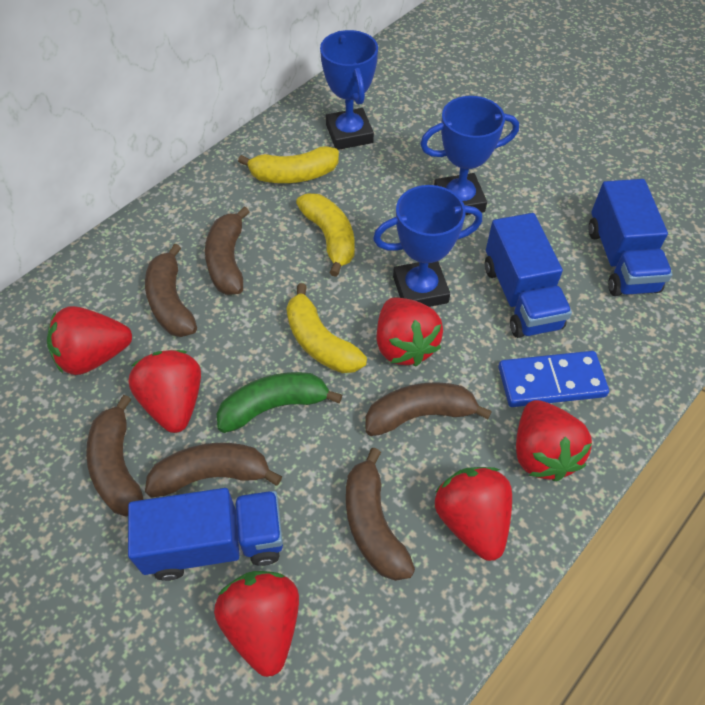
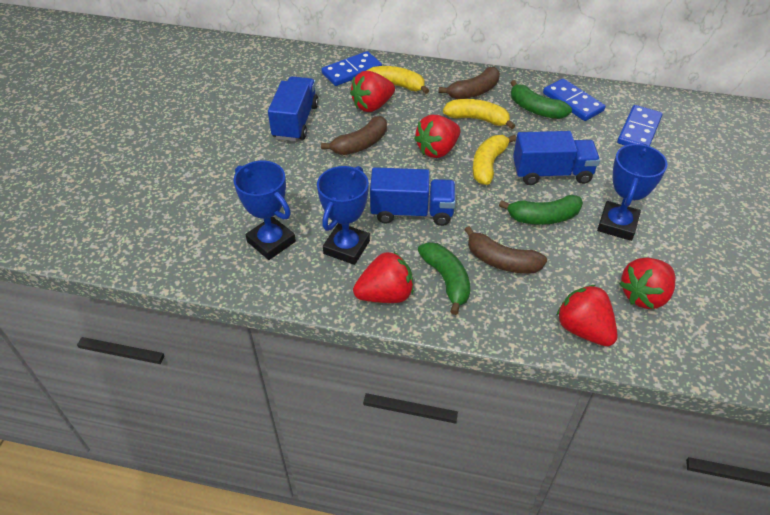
blue domino: 1 -> 3
brown banana: 6 -> 3
green banana: 1 -> 3
red strawberry: 6 -> 5

